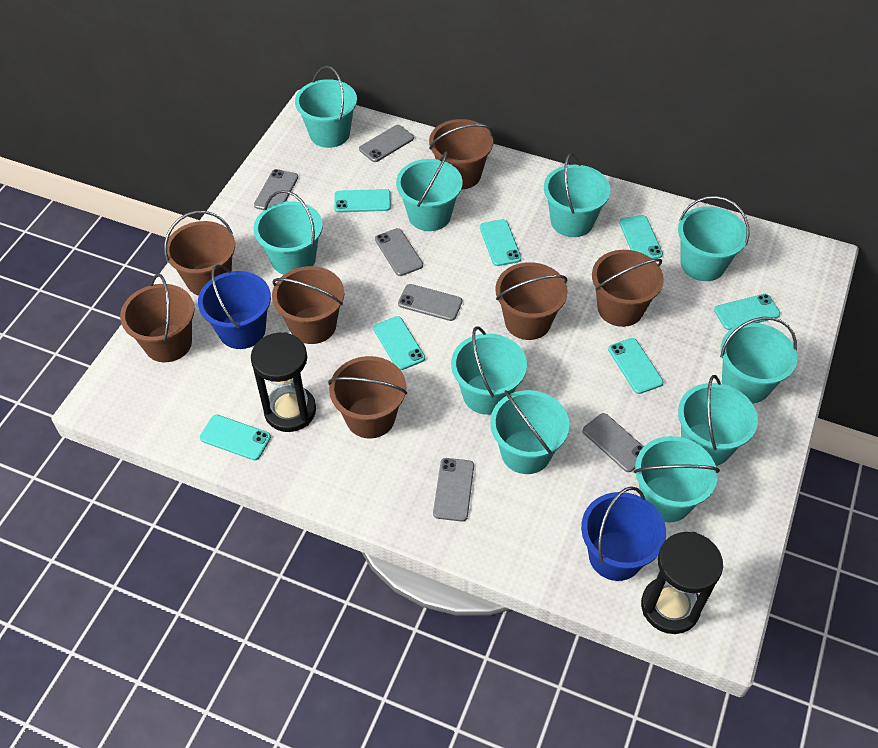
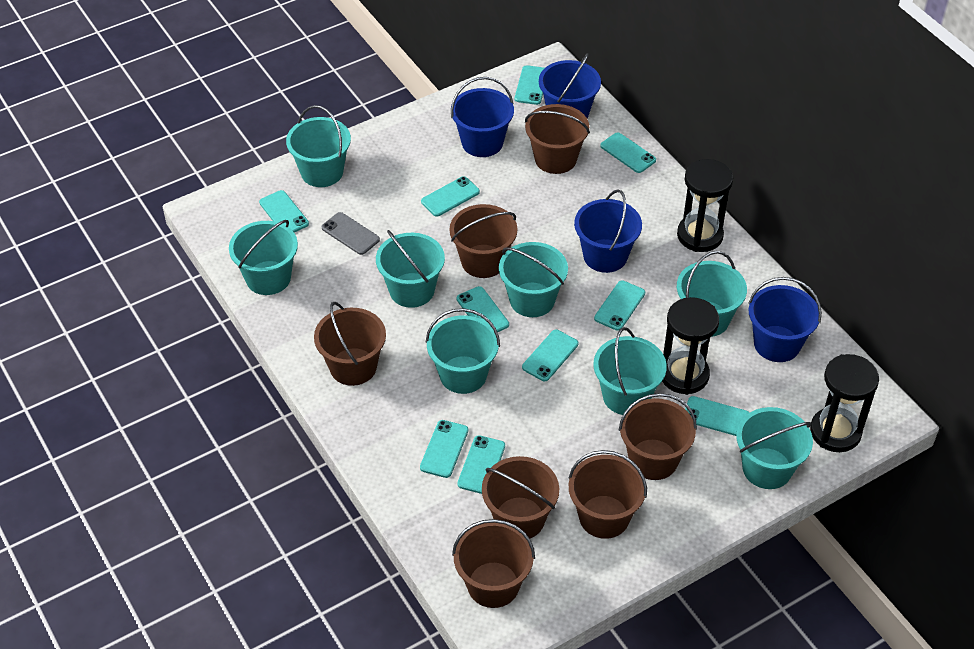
black hourglass: 2 -> 3
blue bucket: 2 -> 4
grey phone: 6 -> 1
turquoise bucket: 10 -> 8
turquoise phone: 7 -> 10

